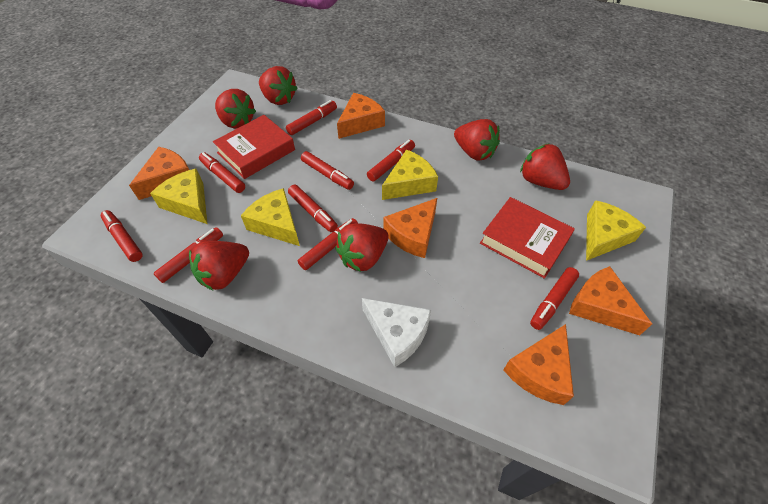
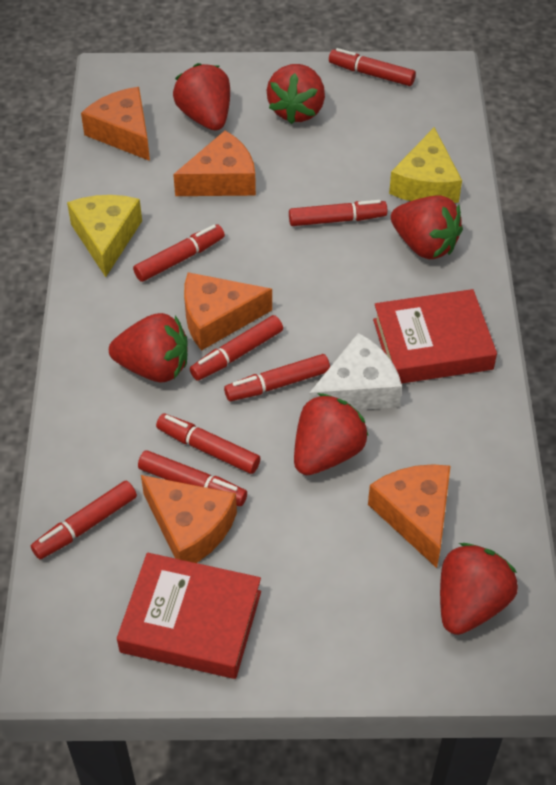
red marker: 9 -> 8
yellow cheese: 4 -> 2

